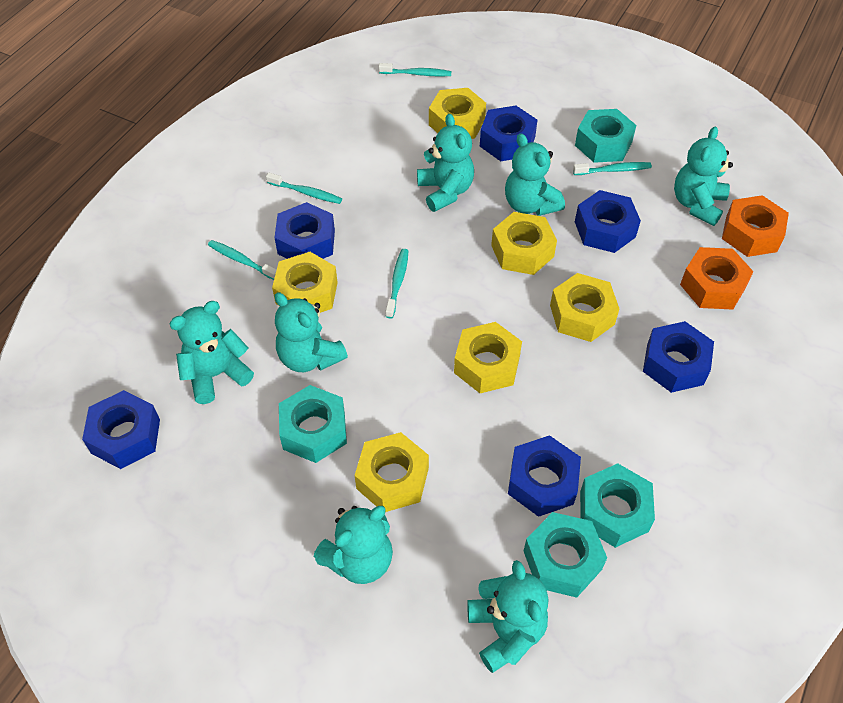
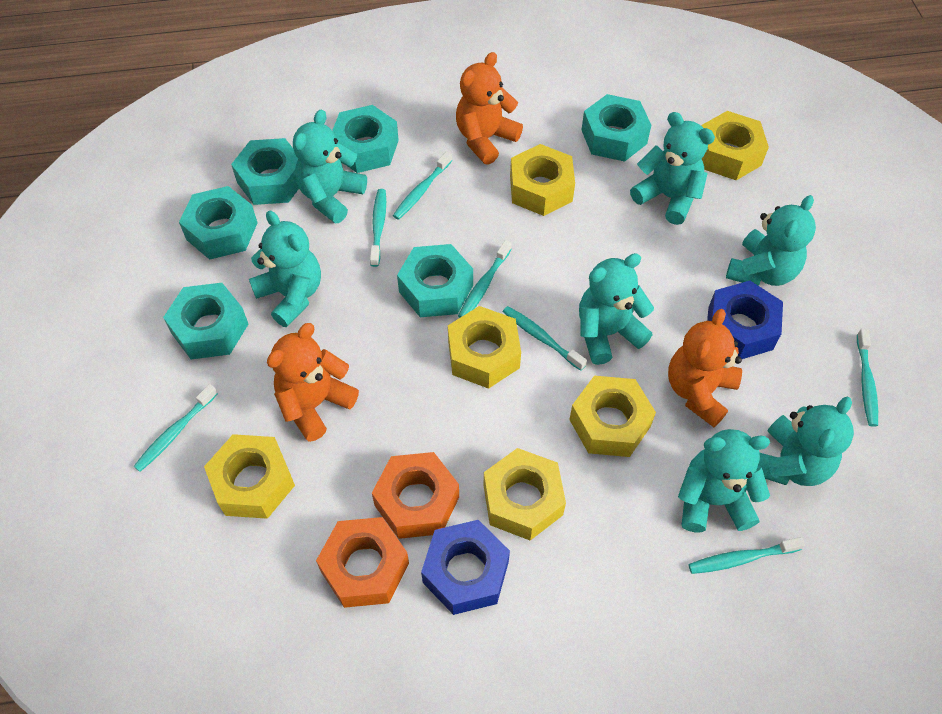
blue nut: 6 -> 2
orange teddy bear: 0 -> 3
turquoise nut: 4 -> 6
turquoise toothbrush: 5 -> 7

